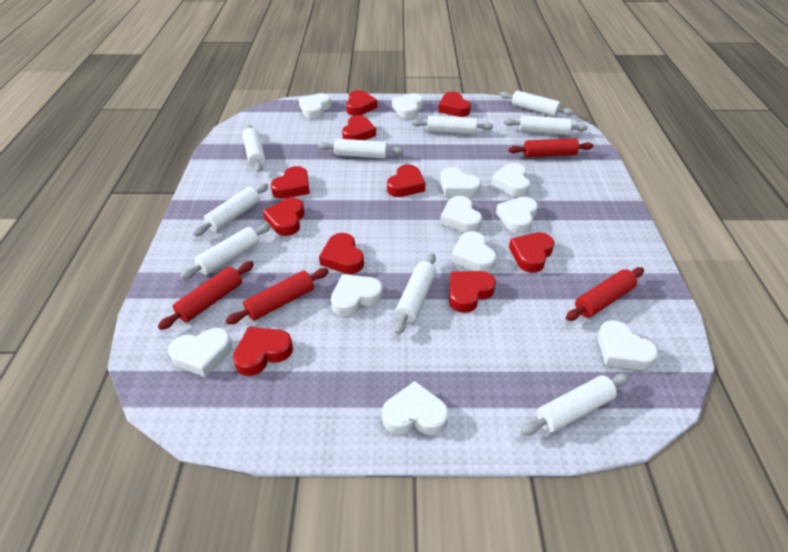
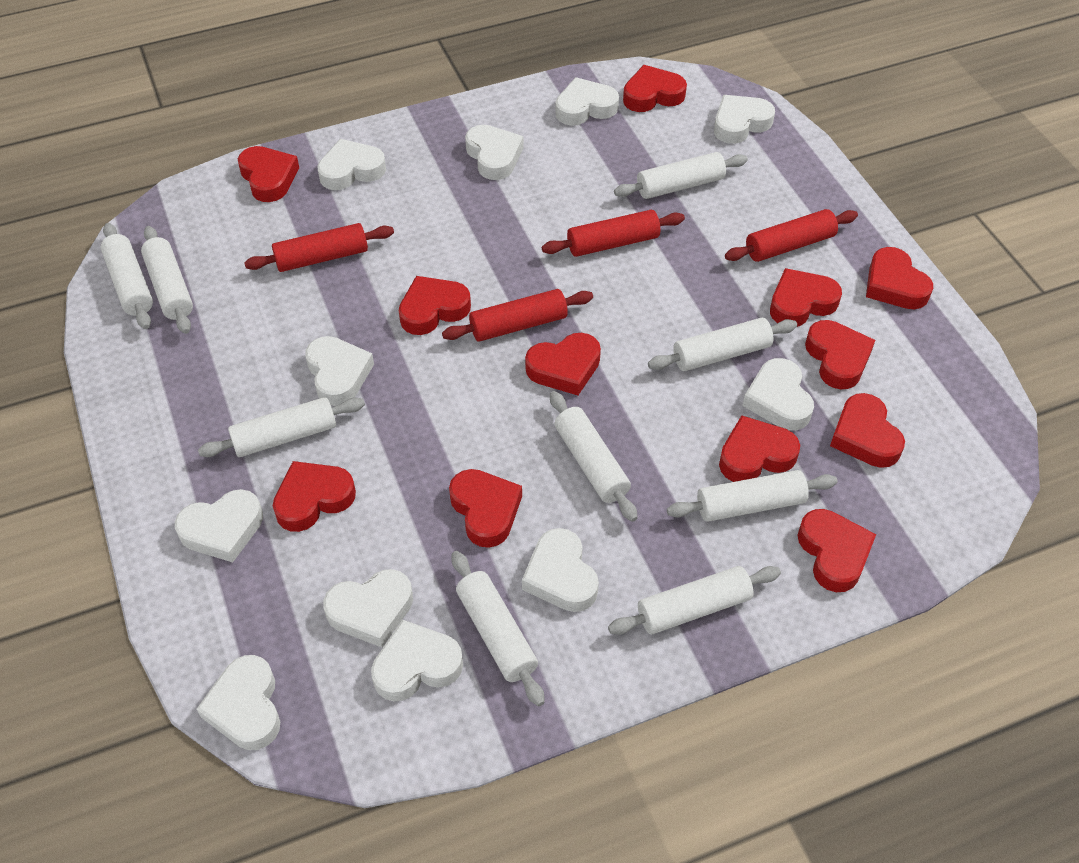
red heart: 10 -> 12

